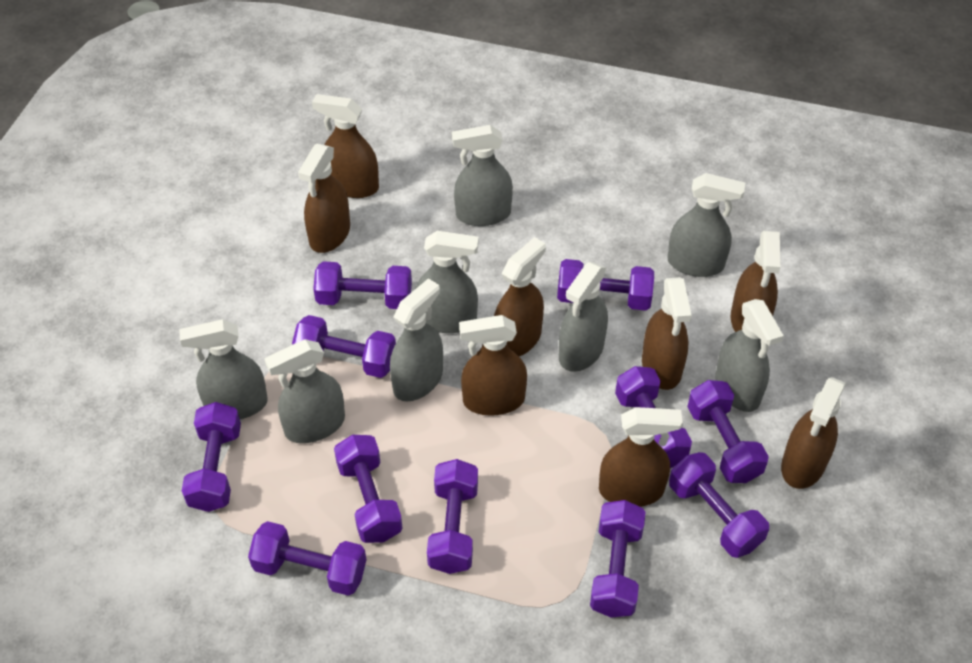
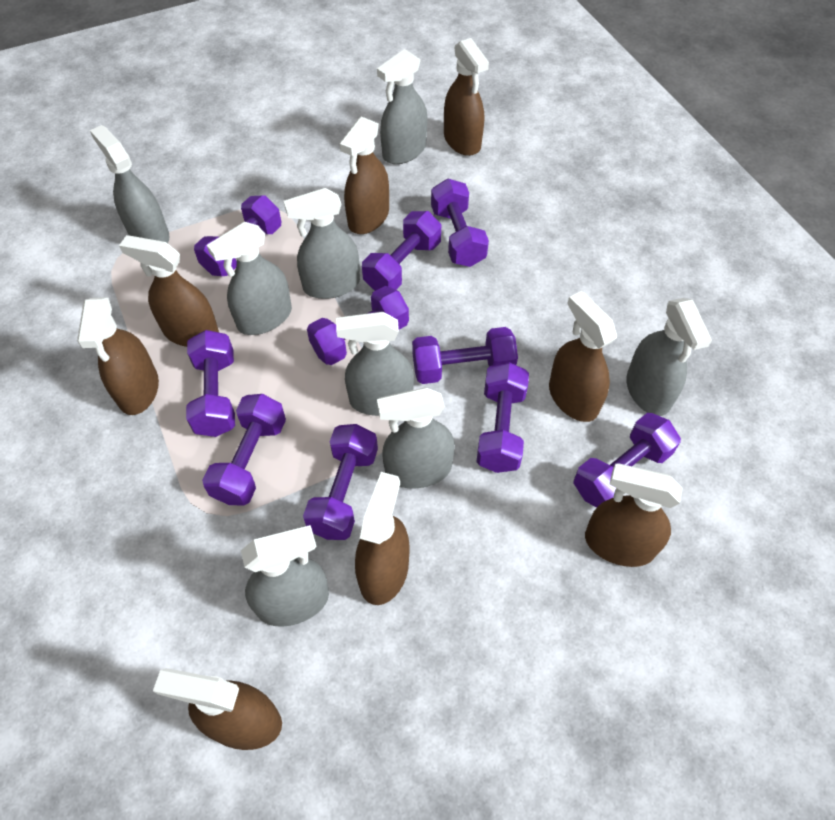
purple dumbbell: 11 -> 10

